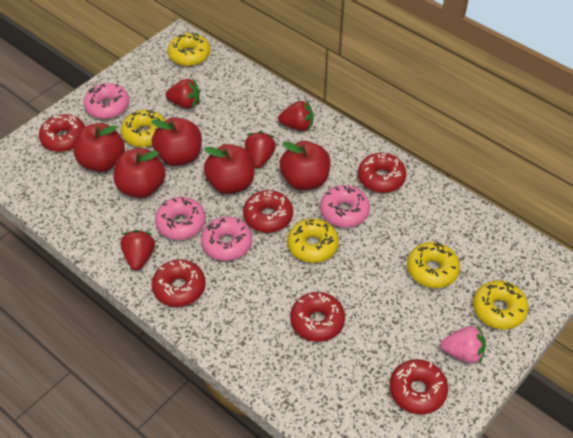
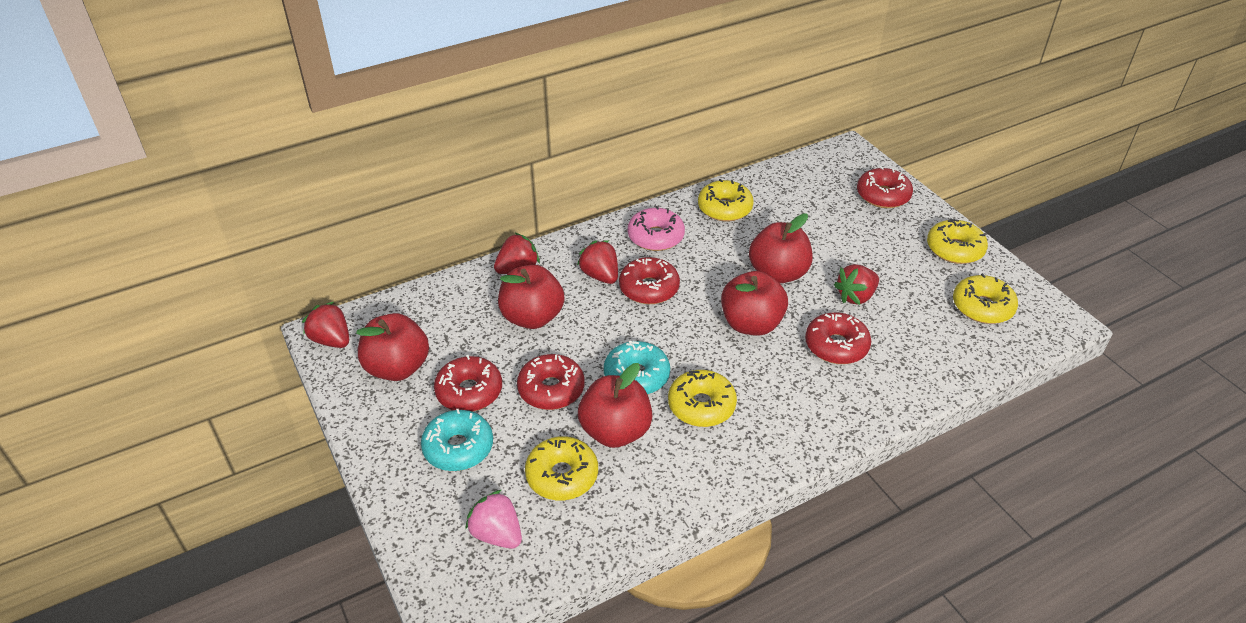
pink donut: 4 -> 1
red donut: 6 -> 5
turquoise donut: 0 -> 2

